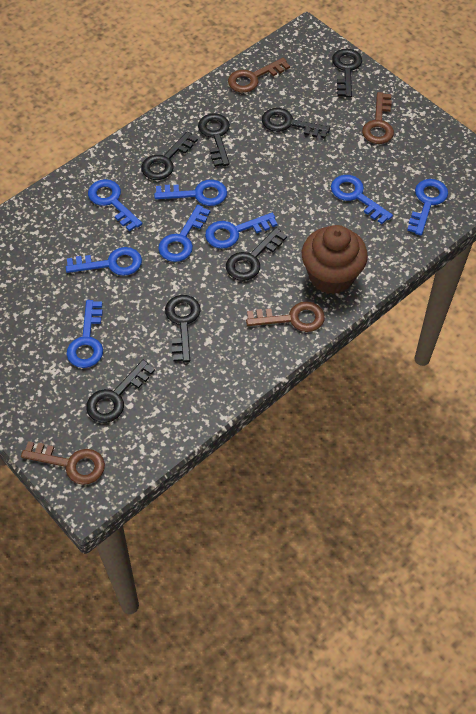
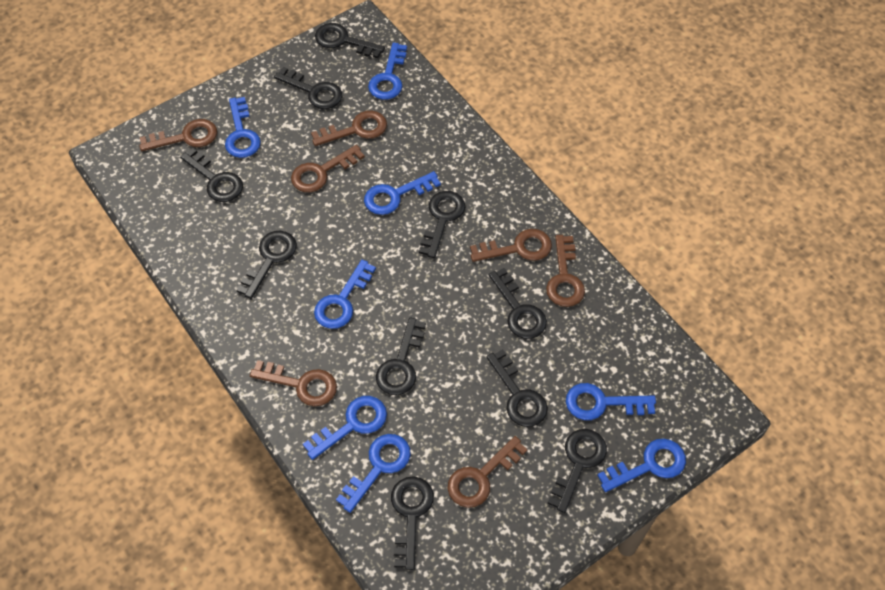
black key: 7 -> 10
brown cupcake: 1 -> 0
brown key: 4 -> 7

